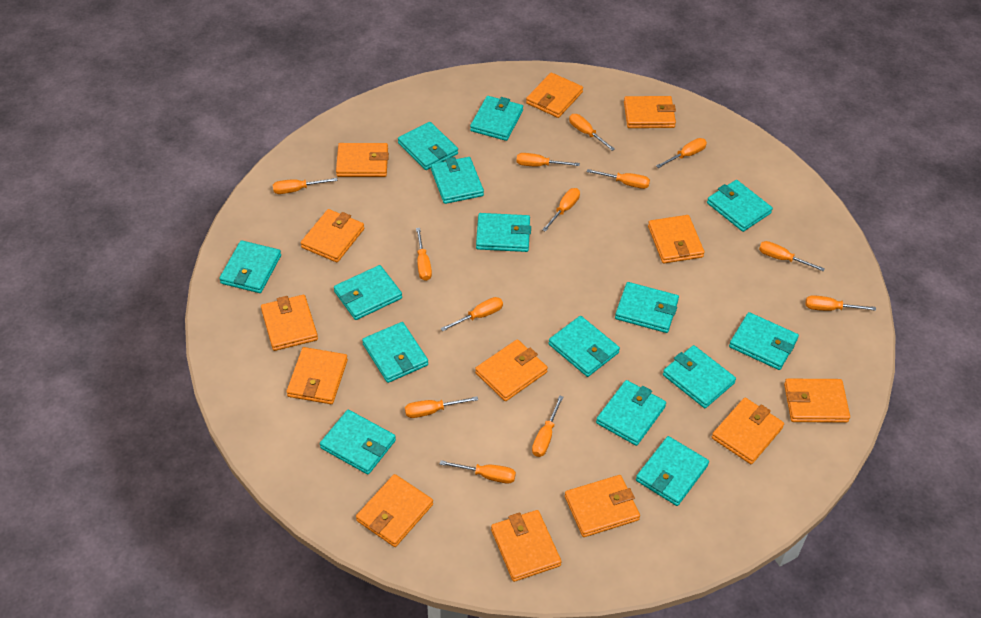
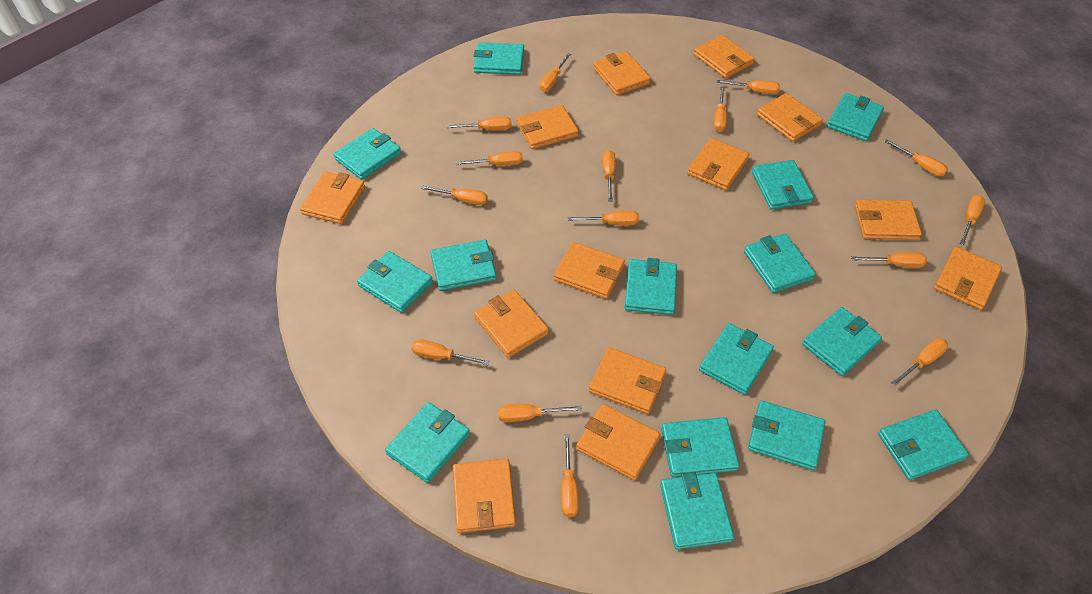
orange screwdriver: 13 -> 15

